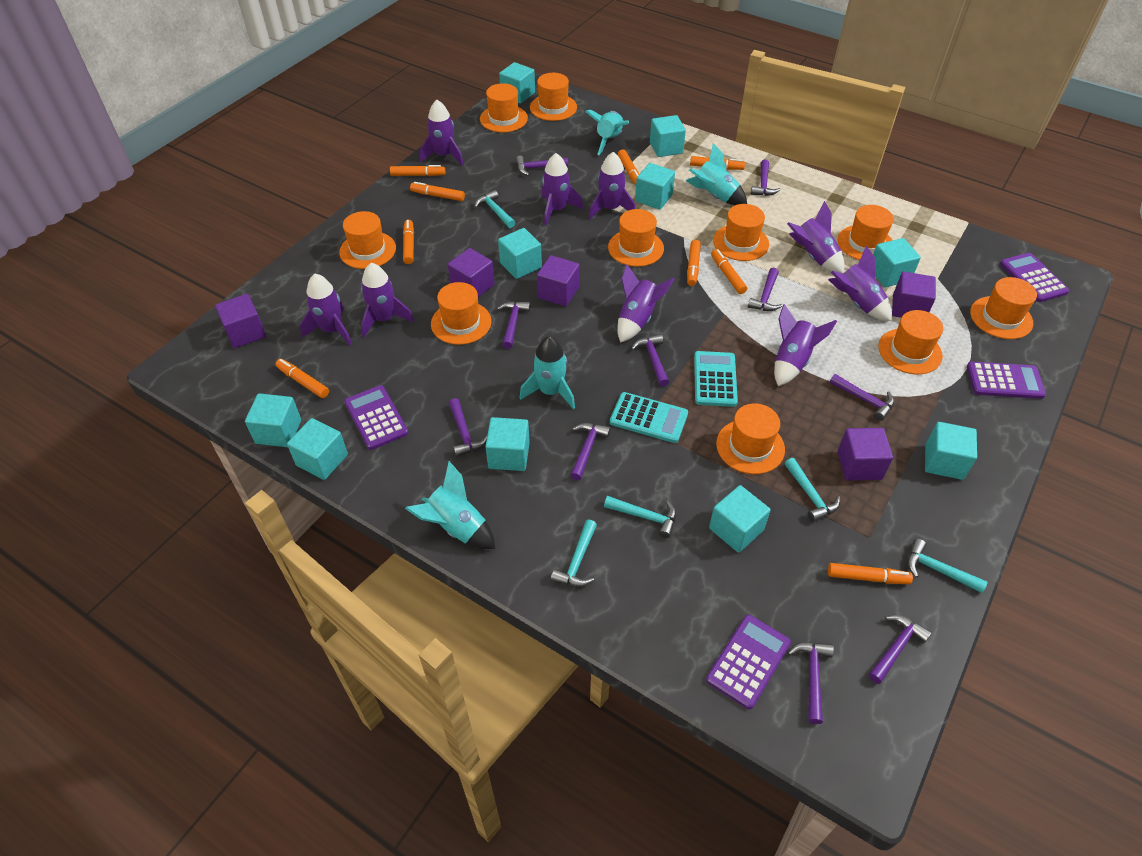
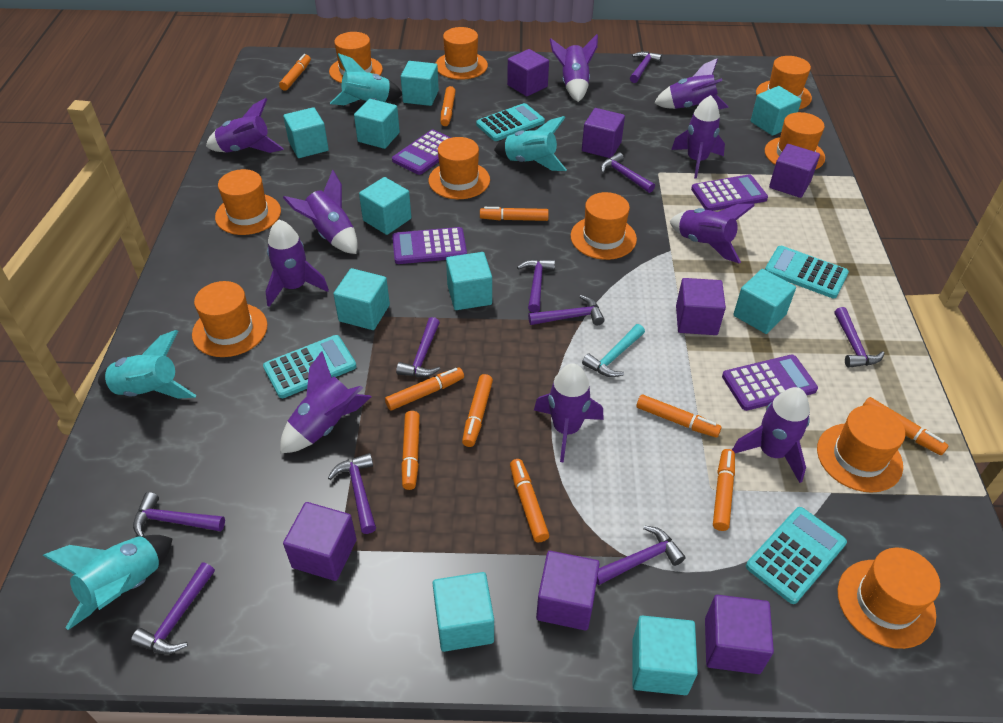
orange marker: 9 -> 10
purple cube: 5 -> 7
purple rocket: 9 -> 10
turquoise calculator: 2 -> 4
turquoise hammer: 5 -> 1

